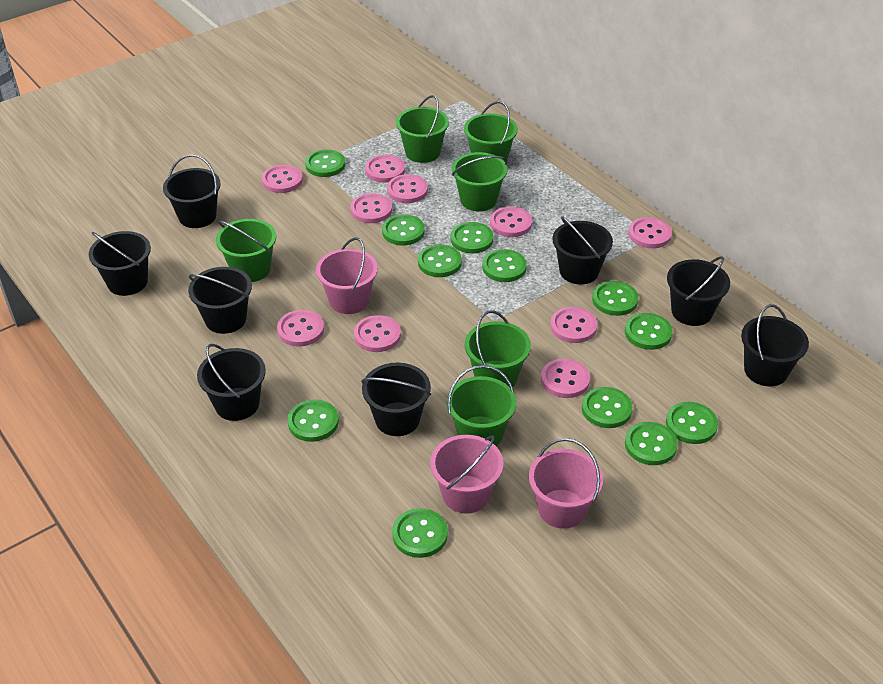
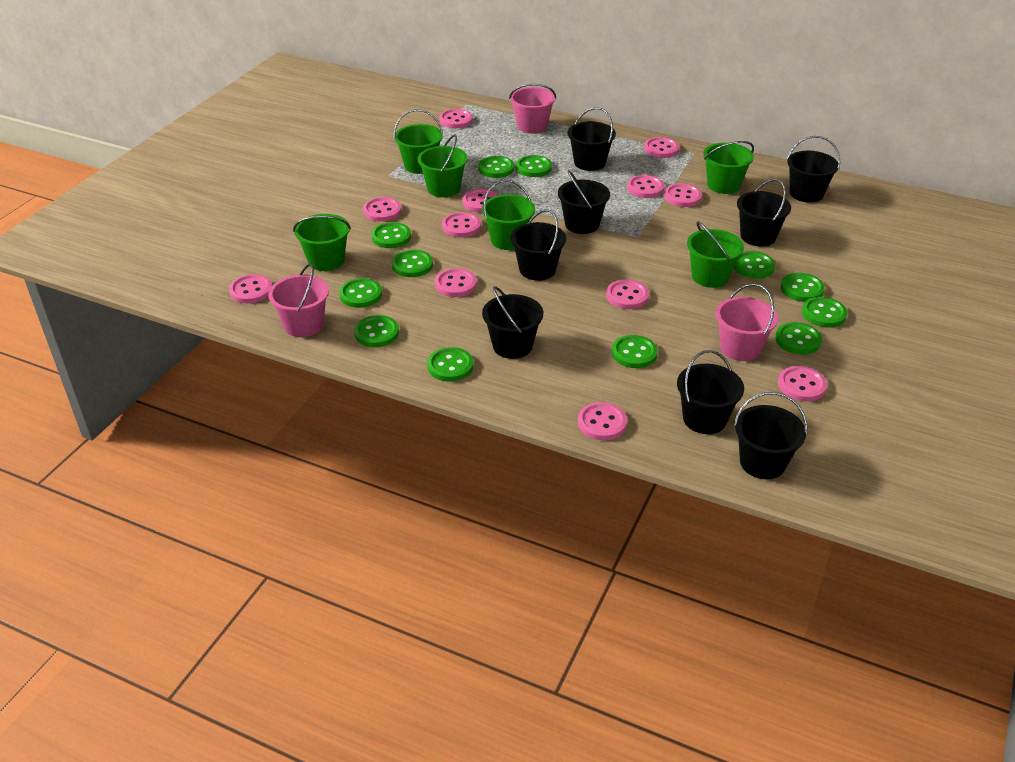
pink button: 10 -> 12

